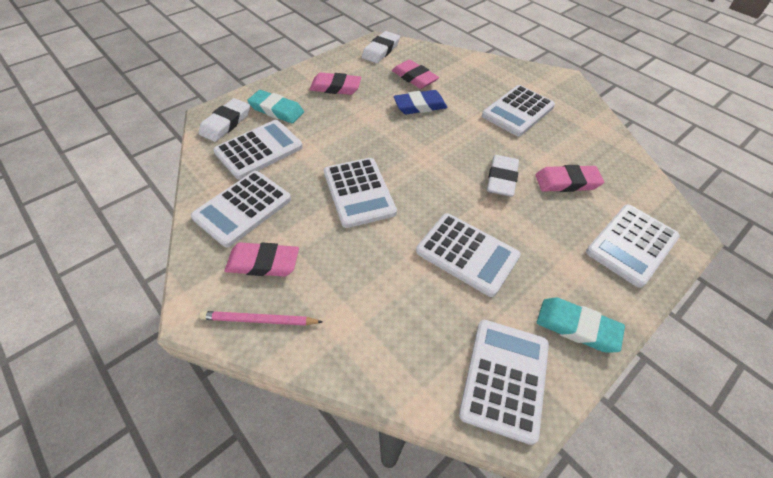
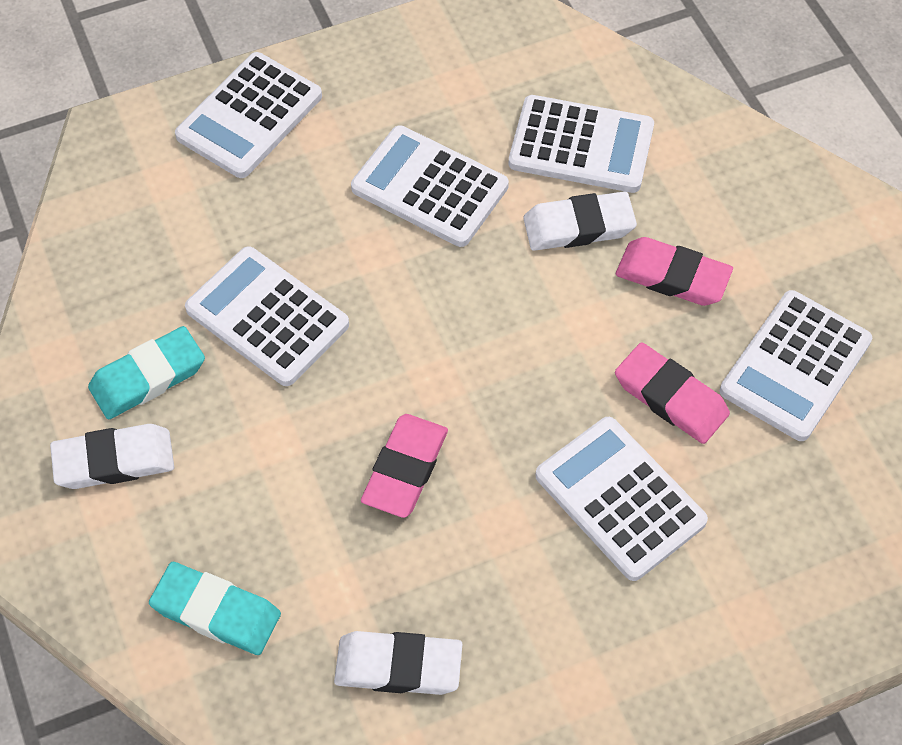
blue eraser: 1 -> 0
pink eraser: 4 -> 3
pink pencil: 1 -> 0
white calculator: 7 -> 6

